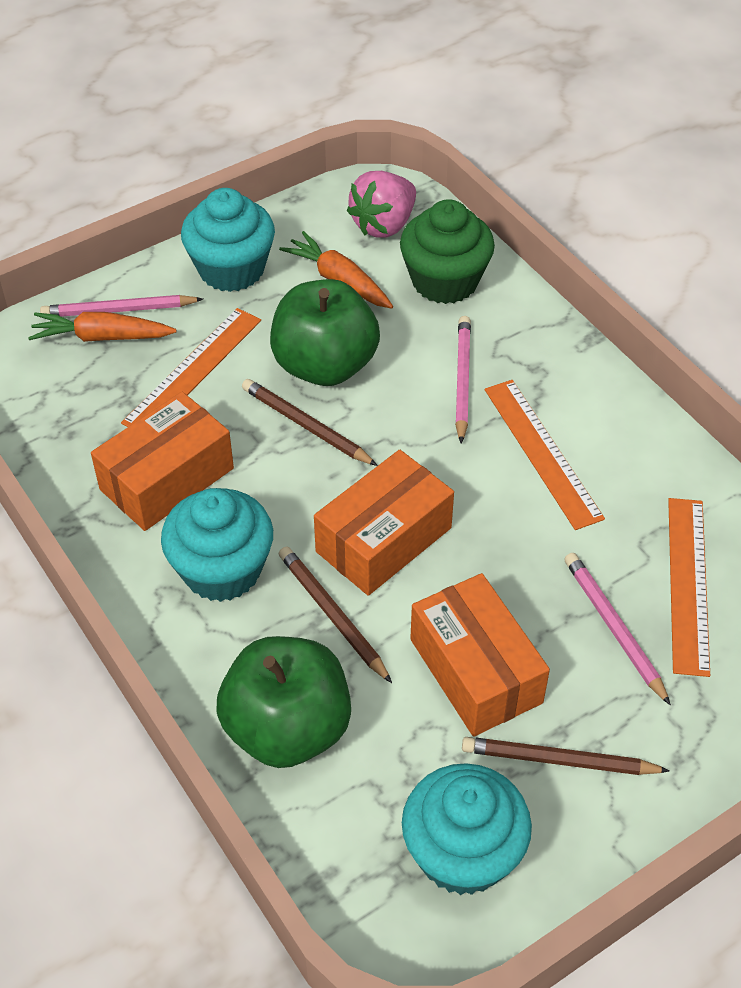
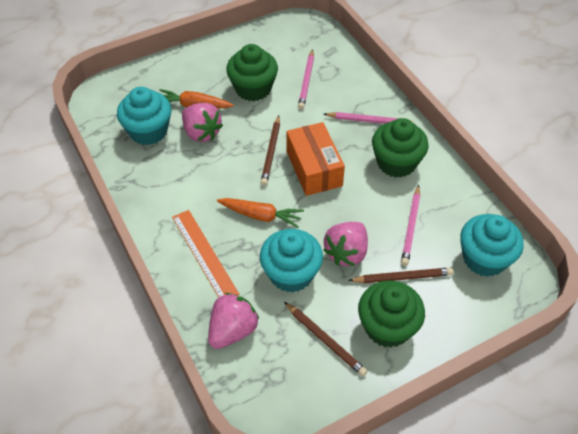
green apple: 2 -> 0
green cupcake: 1 -> 3
orange box: 3 -> 1
orange ruler: 3 -> 1
pink strawberry: 1 -> 3

